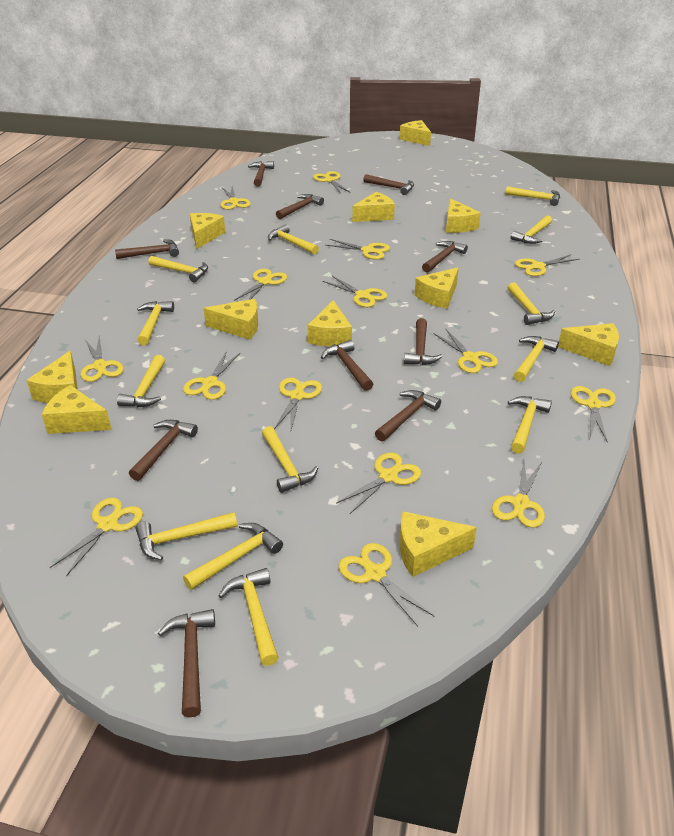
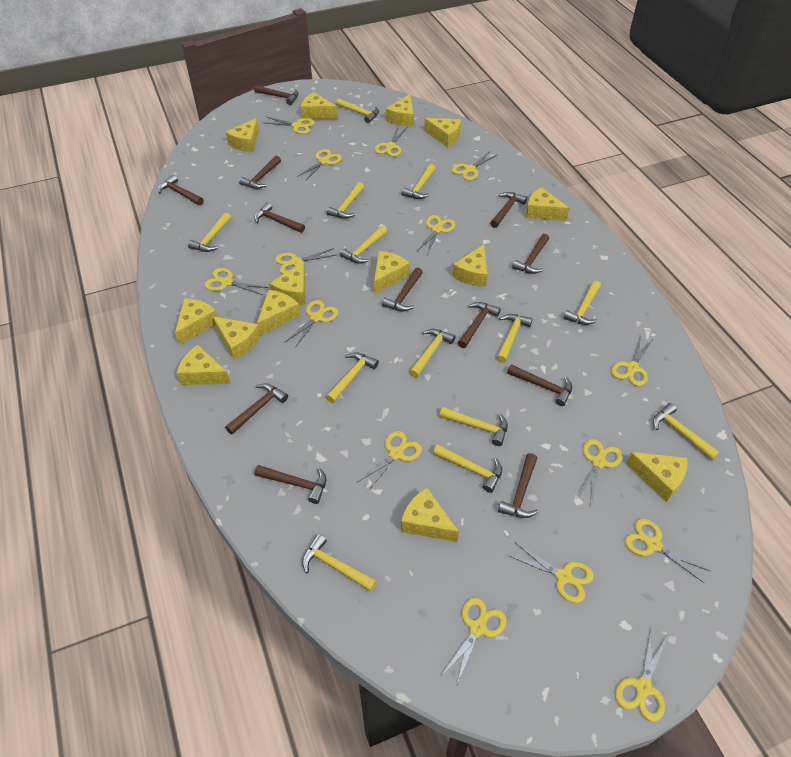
brown hammer: 10 -> 12
yellow cheese: 11 -> 14

